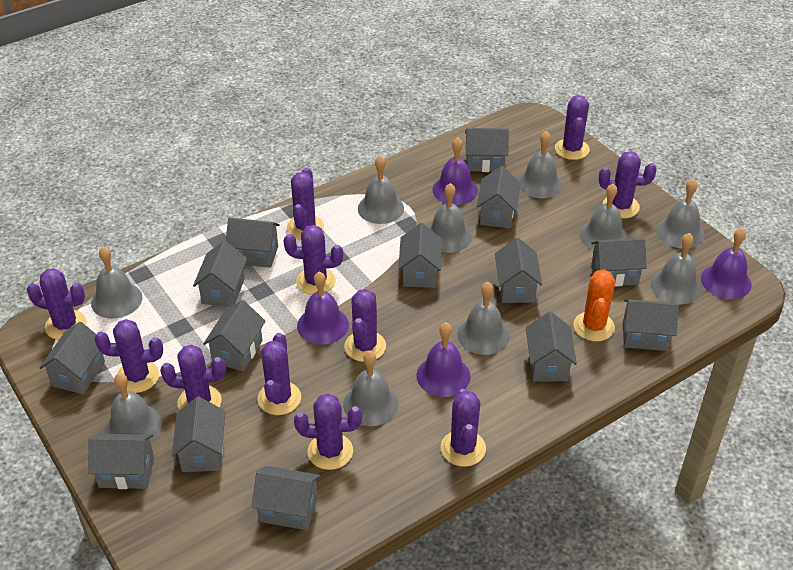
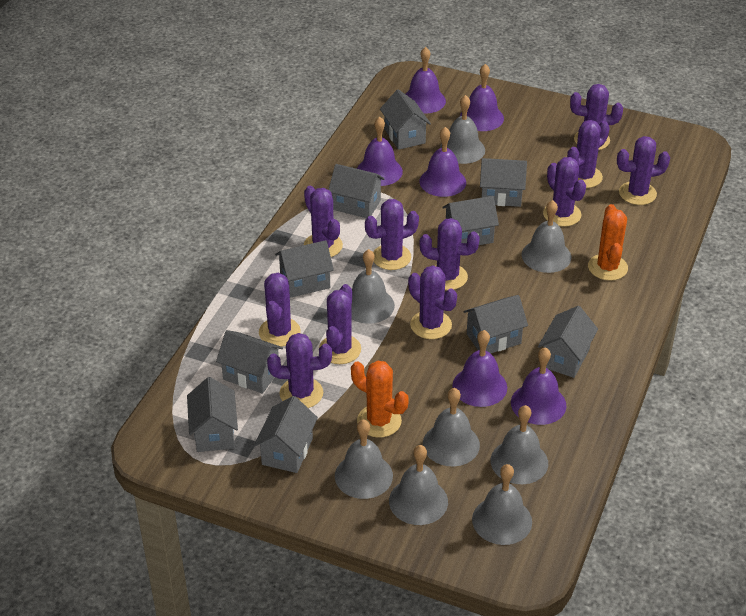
grey bell: 10 -> 8
grey house: 14 -> 10
orange cactus: 1 -> 2
purple bell: 4 -> 6

